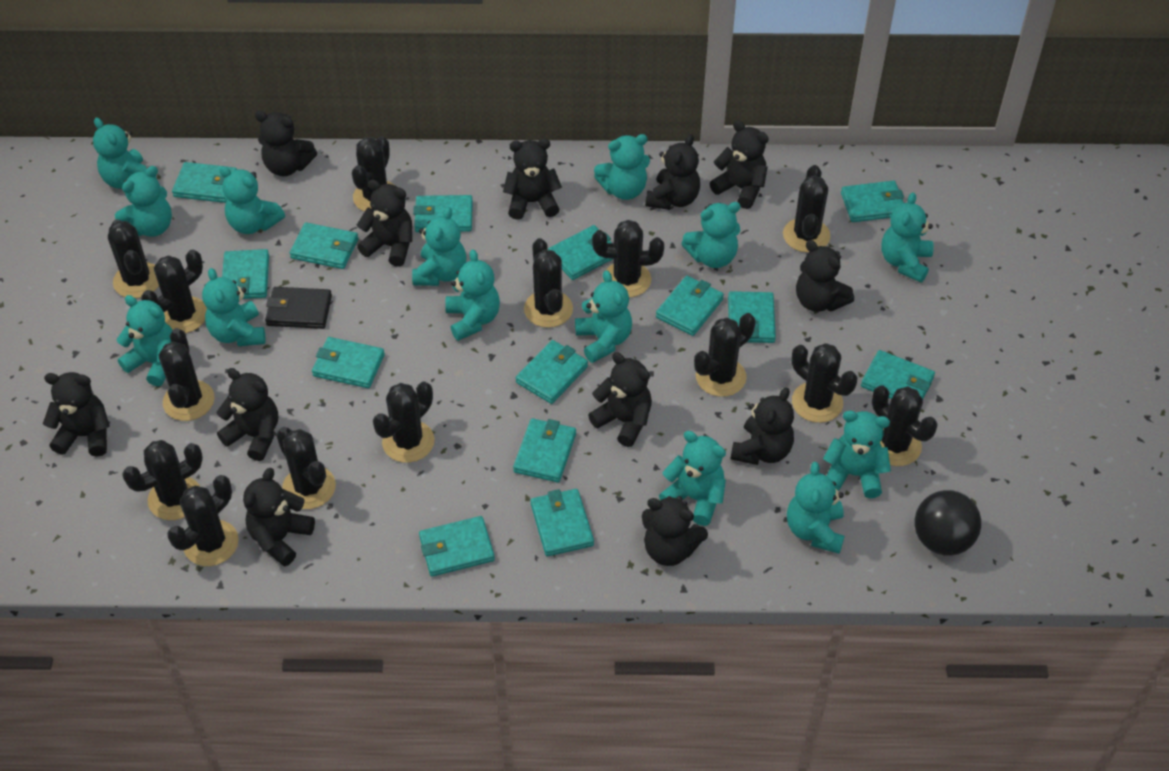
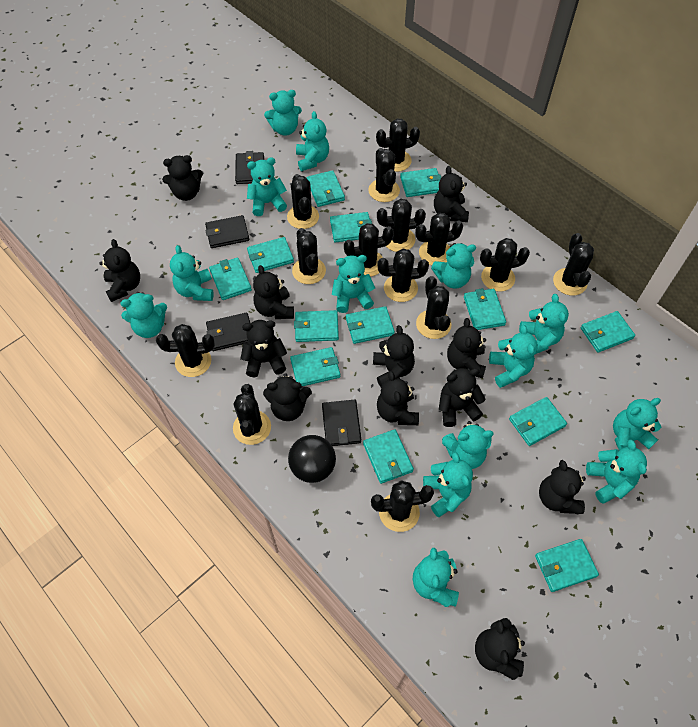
black wallet: 1 -> 4
turquoise wallet: 14 -> 13

